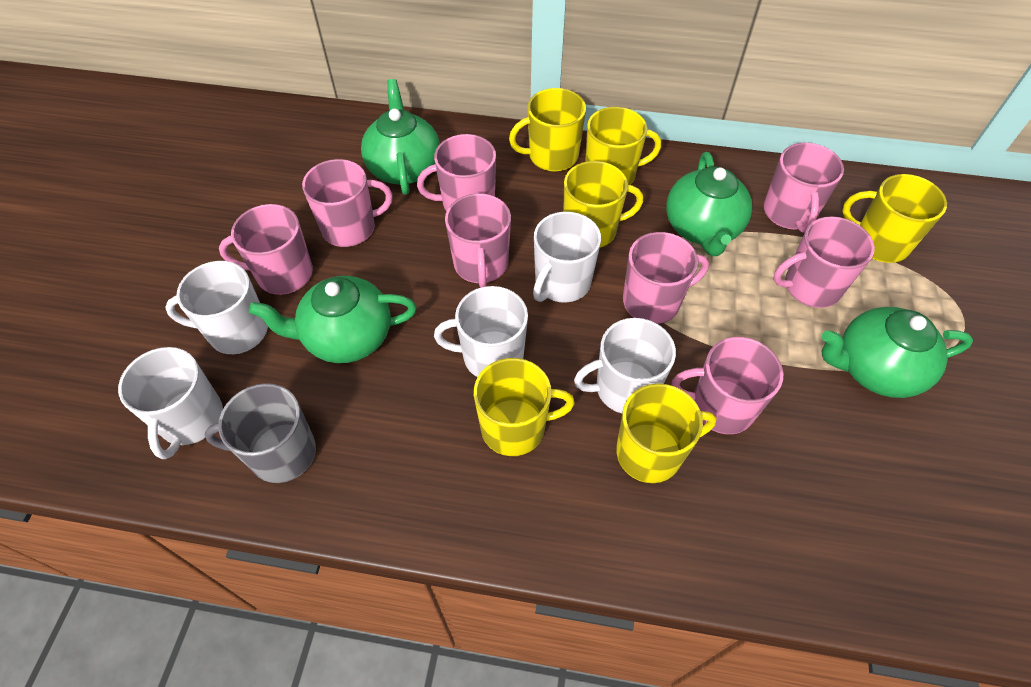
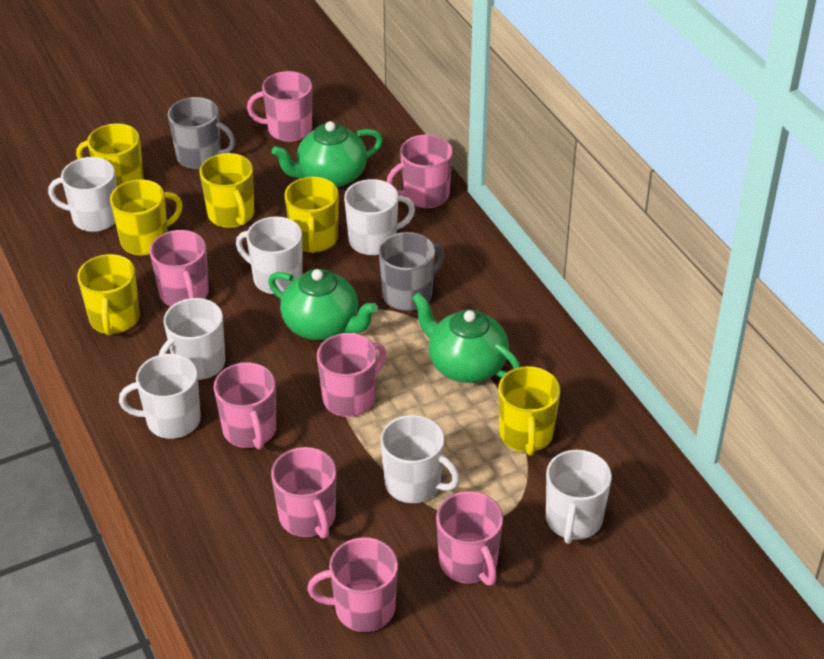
green teapot: 4 -> 3
grey mug: 1 -> 2
white mug: 5 -> 7

